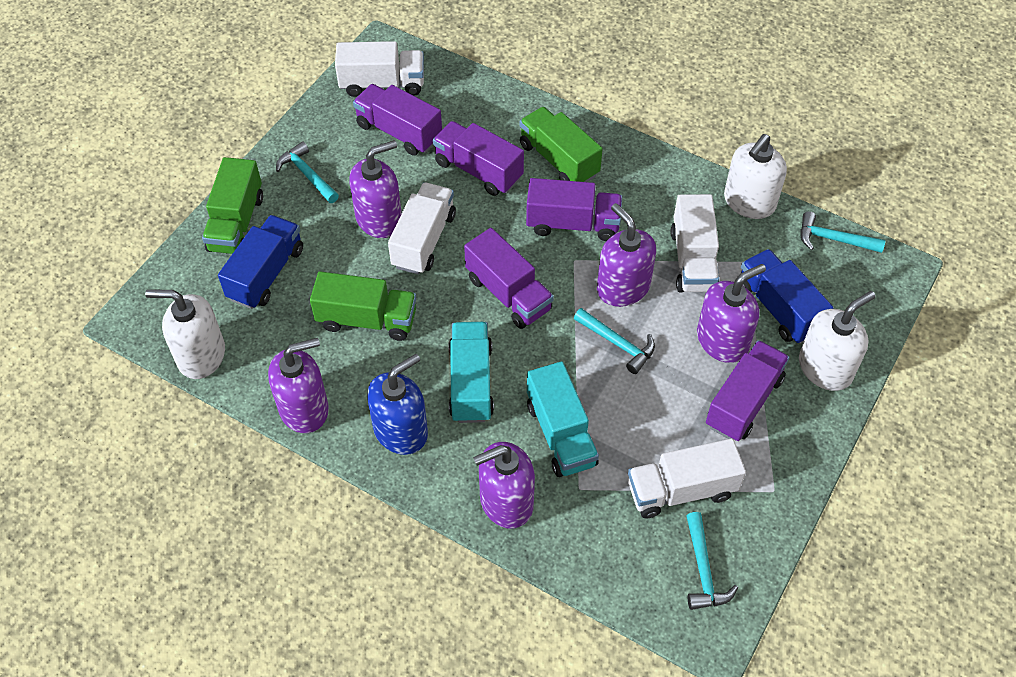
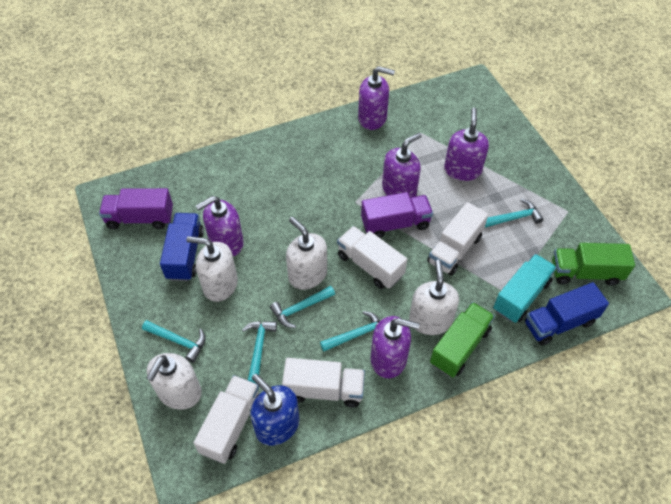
green truck: 3 -> 2
purple truck: 5 -> 2
turquoise hammer: 4 -> 5
turquoise truck: 2 -> 1
white soap dispenser: 3 -> 4

